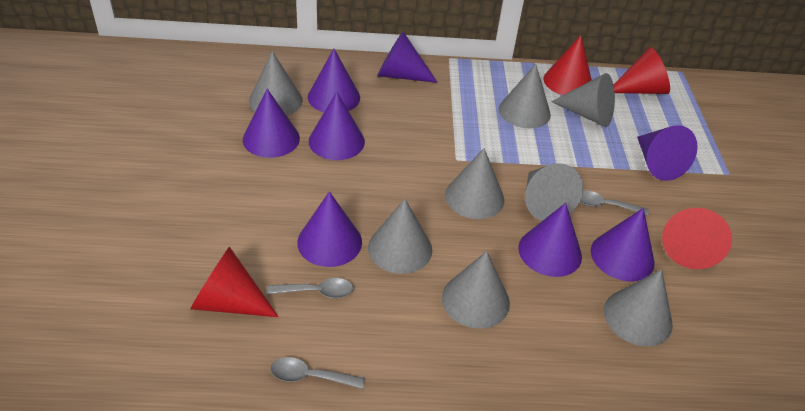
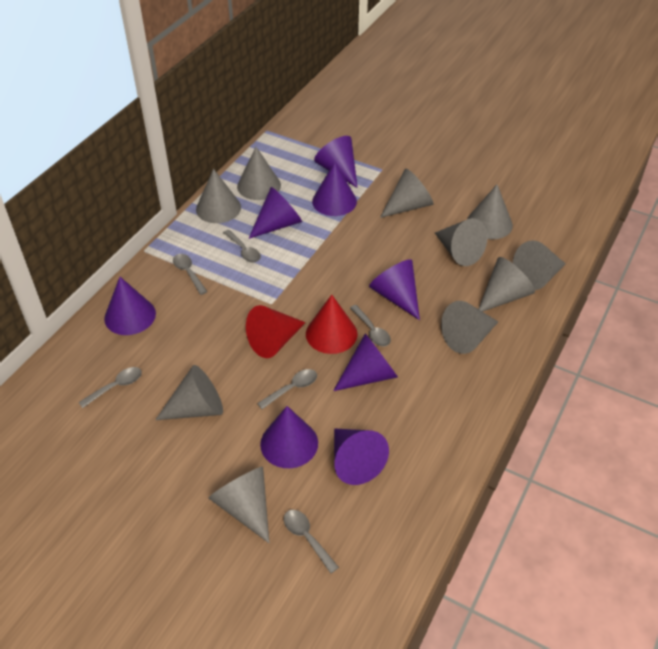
grey cone: 8 -> 10
grey spoon: 3 -> 6
red cone: 4 -> 2

